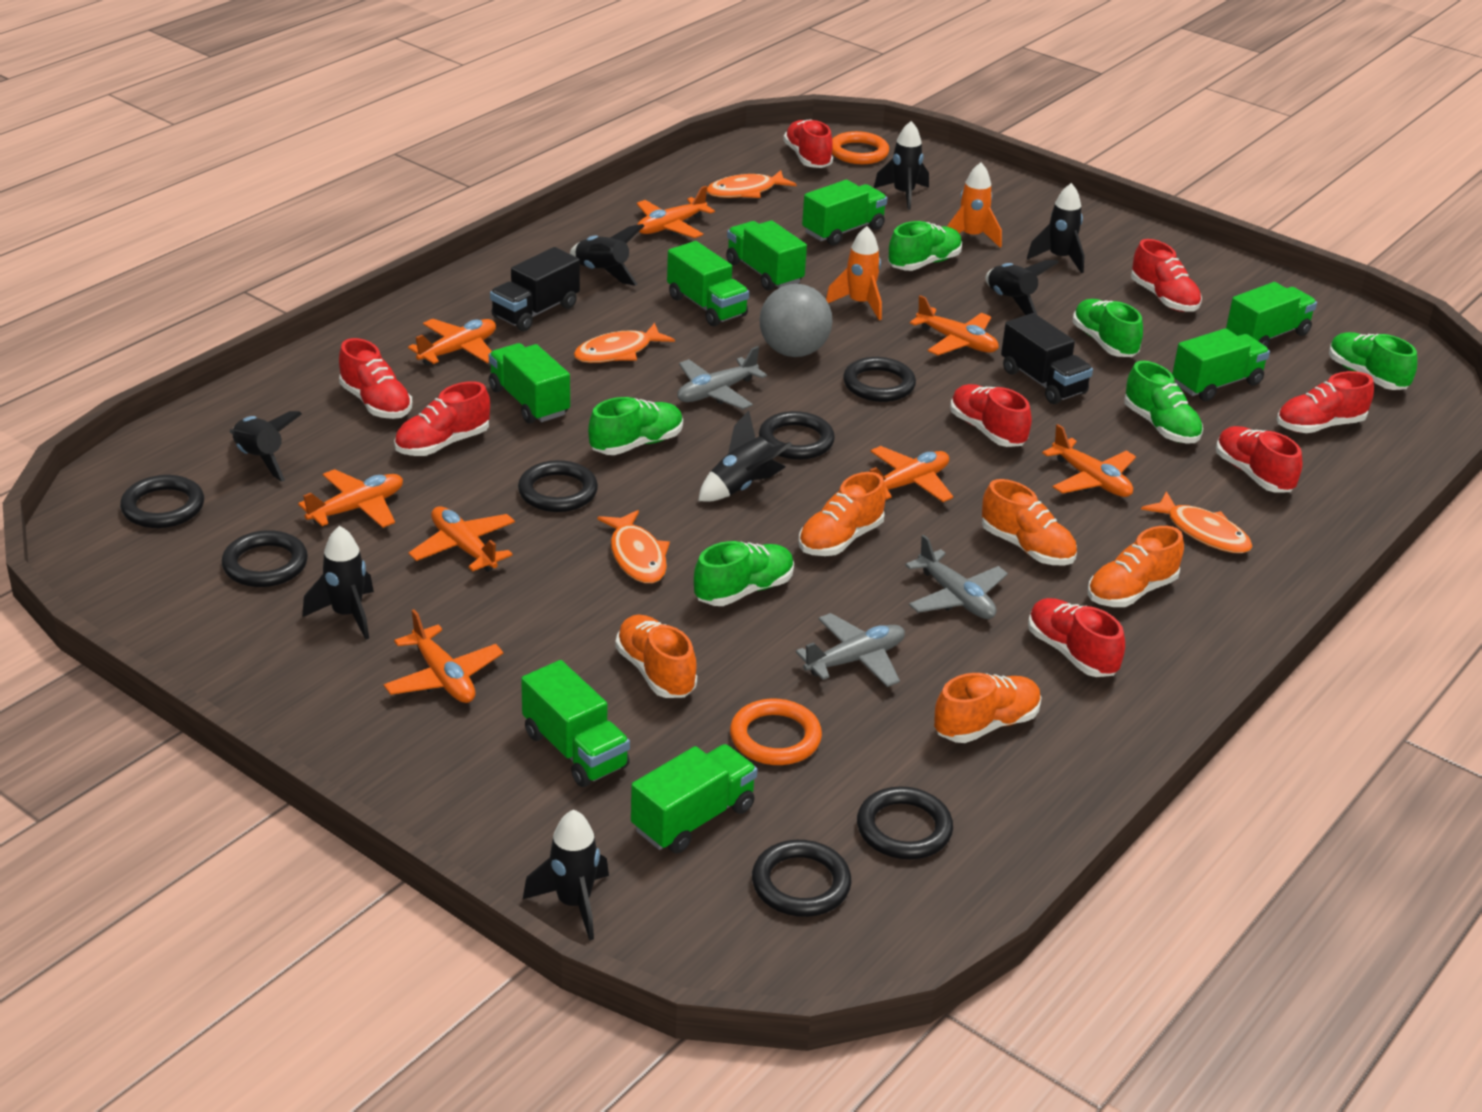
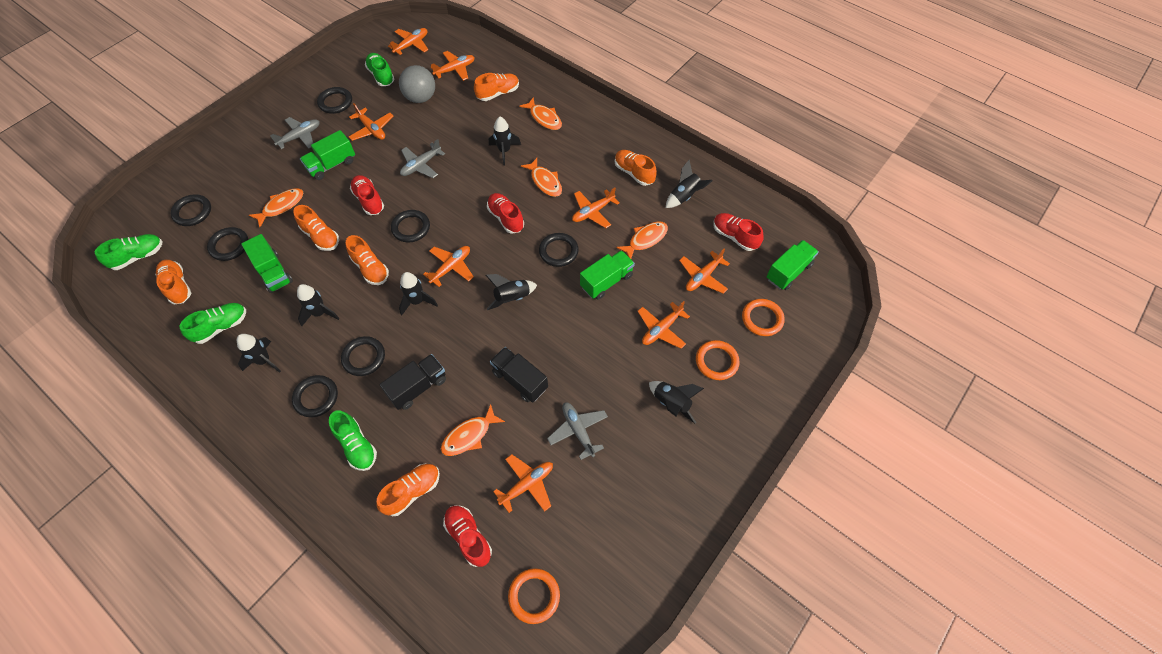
black rocket: 8 -> 7
green shoe: 6 -> 4
green truck: 8 -> 4
orange fish: 4 -> 5
orange ring: 2 -> 3
orange rocket: 2 -> 0
orange shoe: 5 -> 6
red shoe: 8 -> 4

